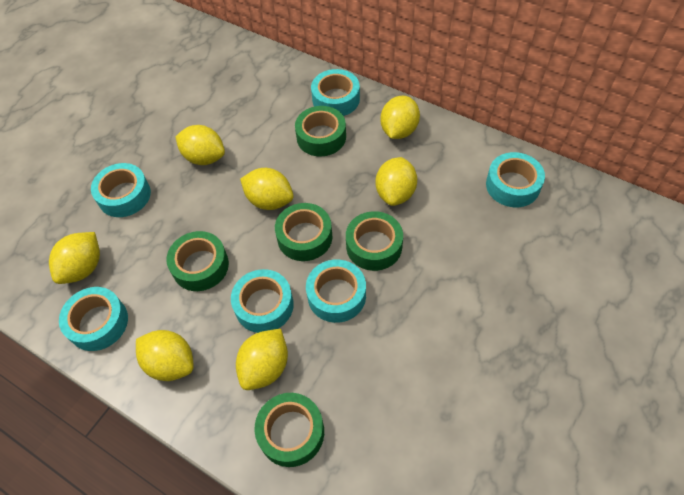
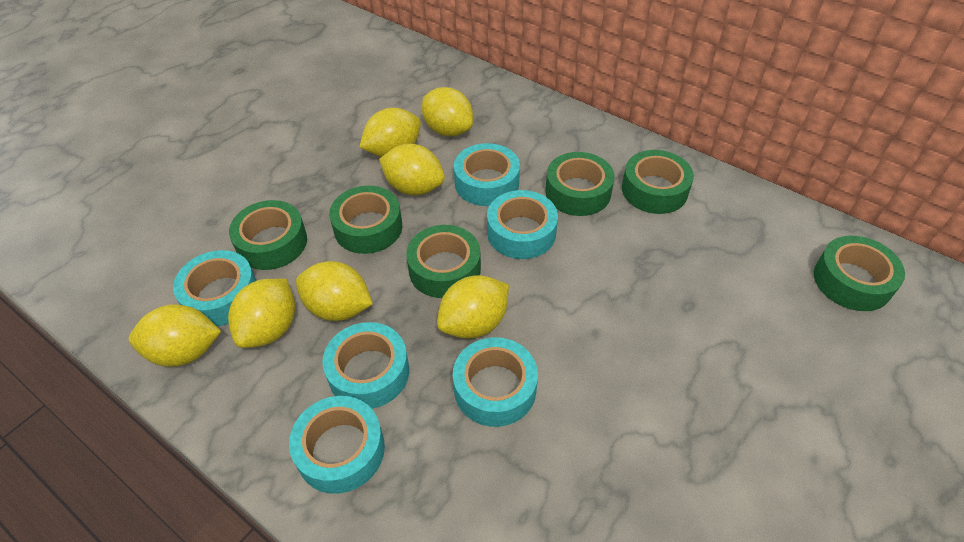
green tape: 5 -> 6

